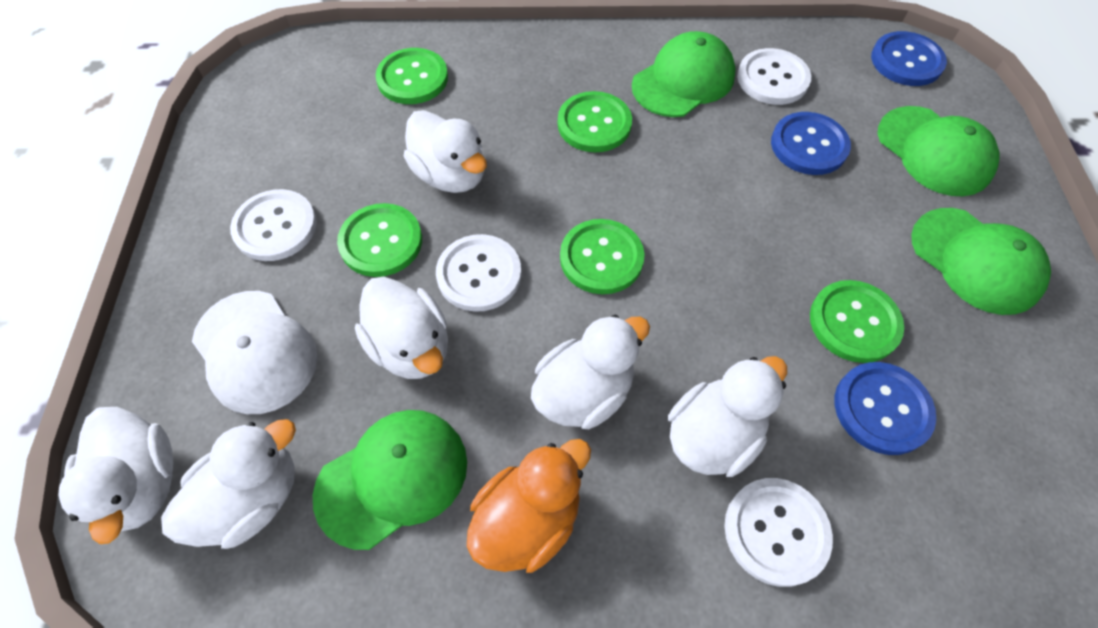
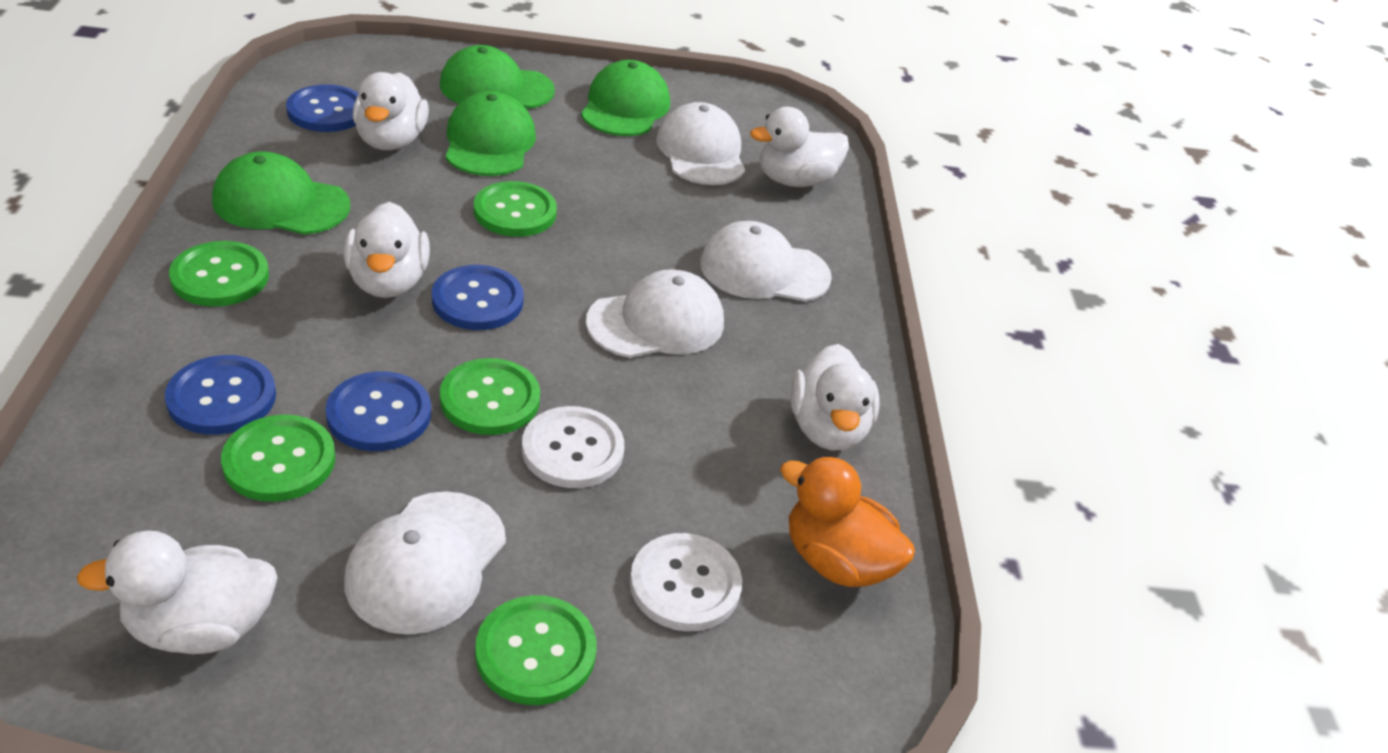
blue button: 3 -> 4
white button: 4 -> 2
white cap: 1 -> 4
white duck: 6 -> 5

